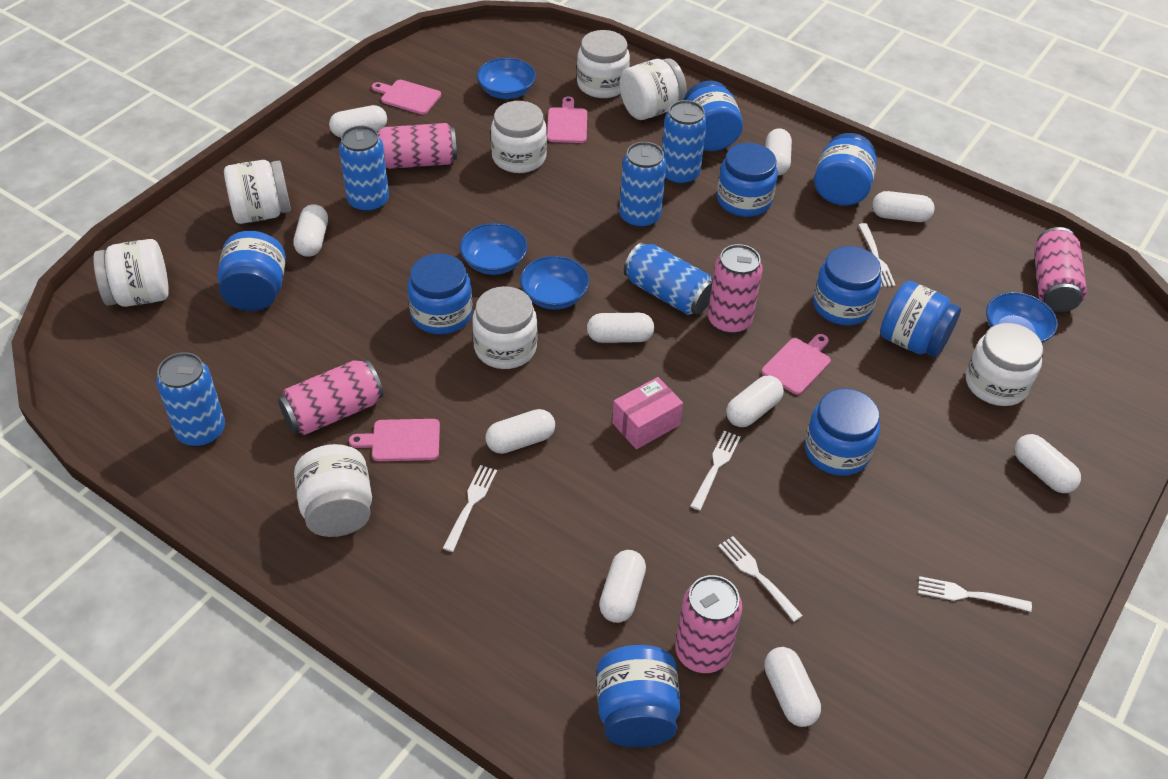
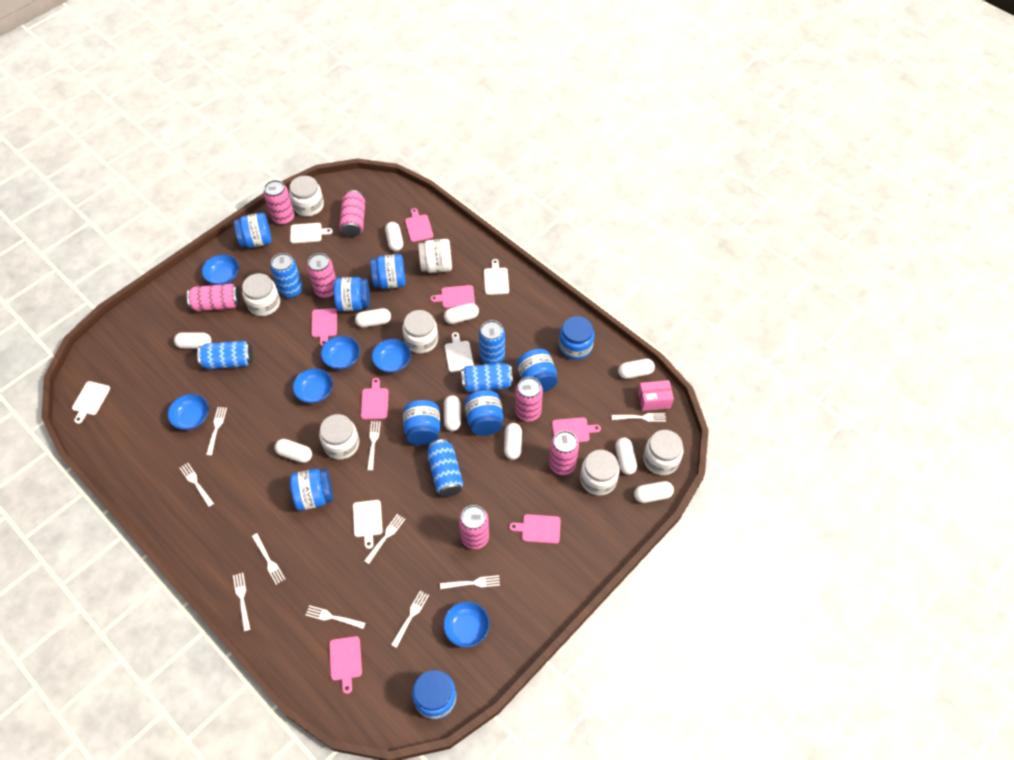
blue bowl: 4 -> 6
pink can: 5 -> 7
pink cutting board: 4 -> 7
white cutting board: 0 -> 5
white fork: 5 -> 10
white jar: 8 -> 7

